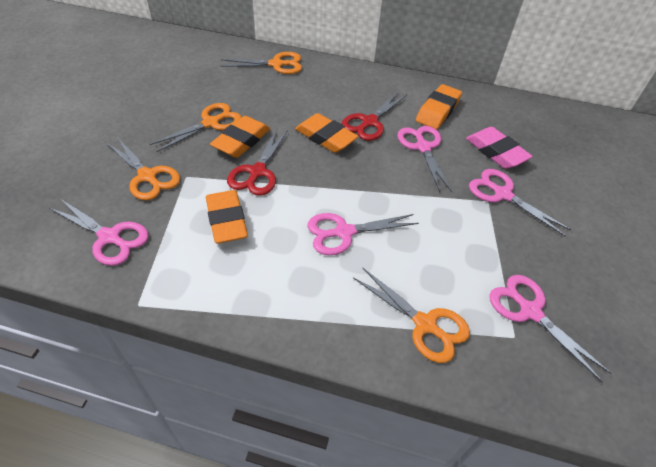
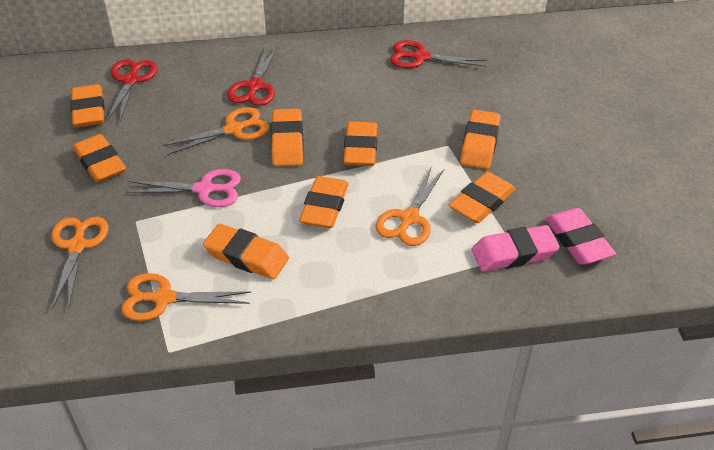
orange eraser: 4 -> 8
pink eraser: 1 -> 2
pink scissors: 5 -> 1
red scissors: 2 -> 3

